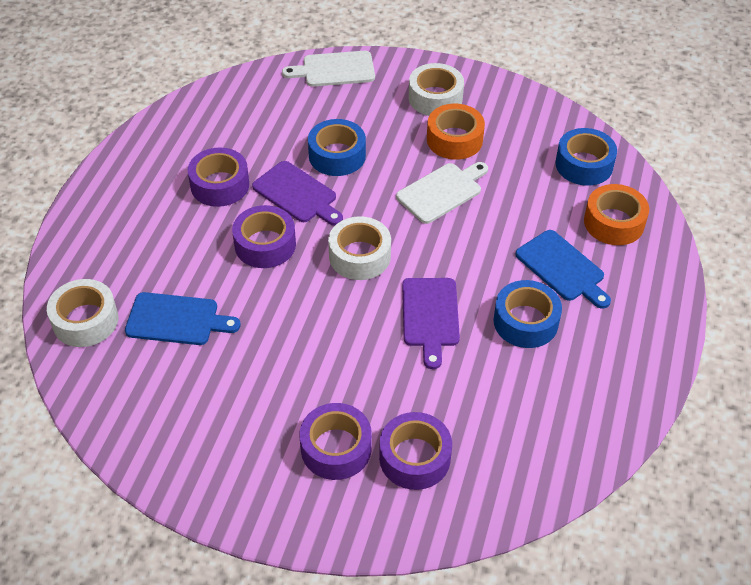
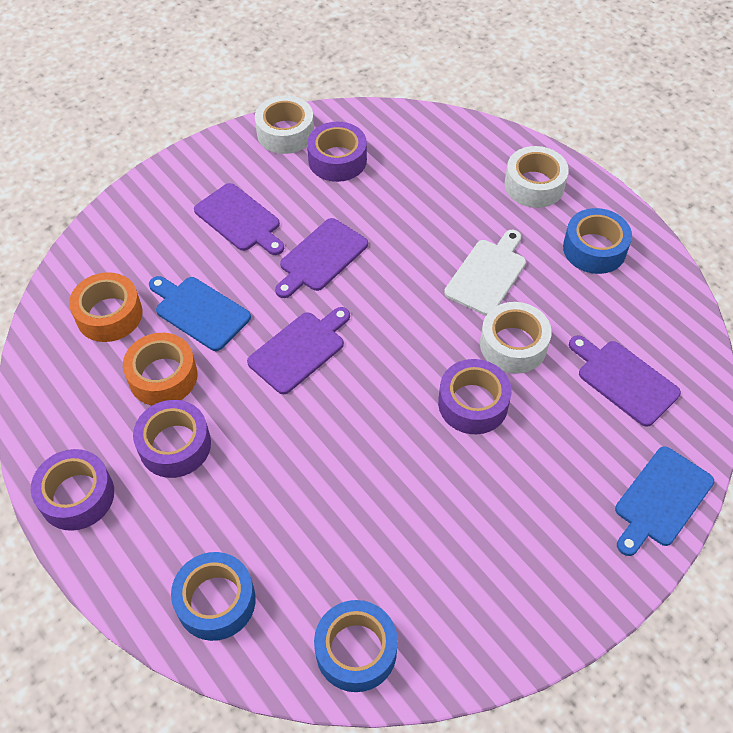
purple cutting board: 2 -> 4
white cutting board: 2 -> 1

